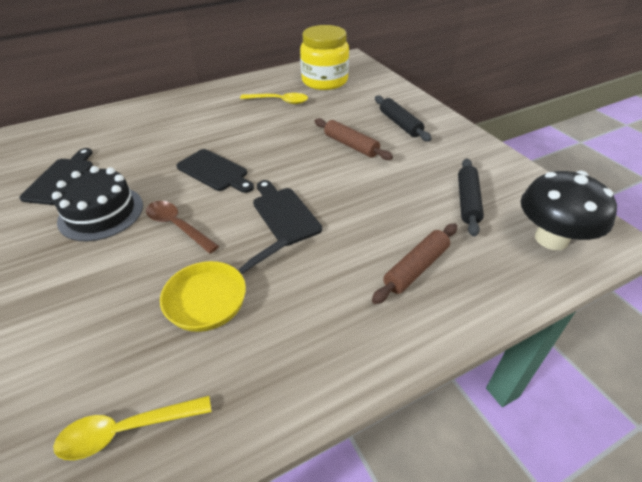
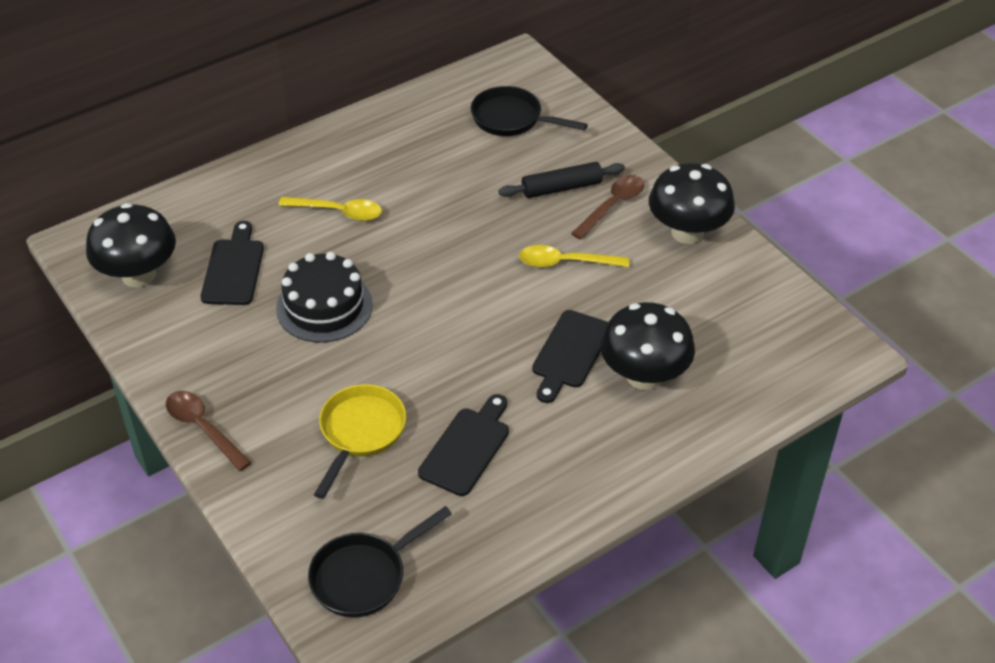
black mushroom: 1 -> 3
black pan: 0 -> 2
black rolling pin: 2 -> 1
brown rolling pin: 2 -> 0
brown spoon: 1 -> 2
yellow jar: 1 -> 0

